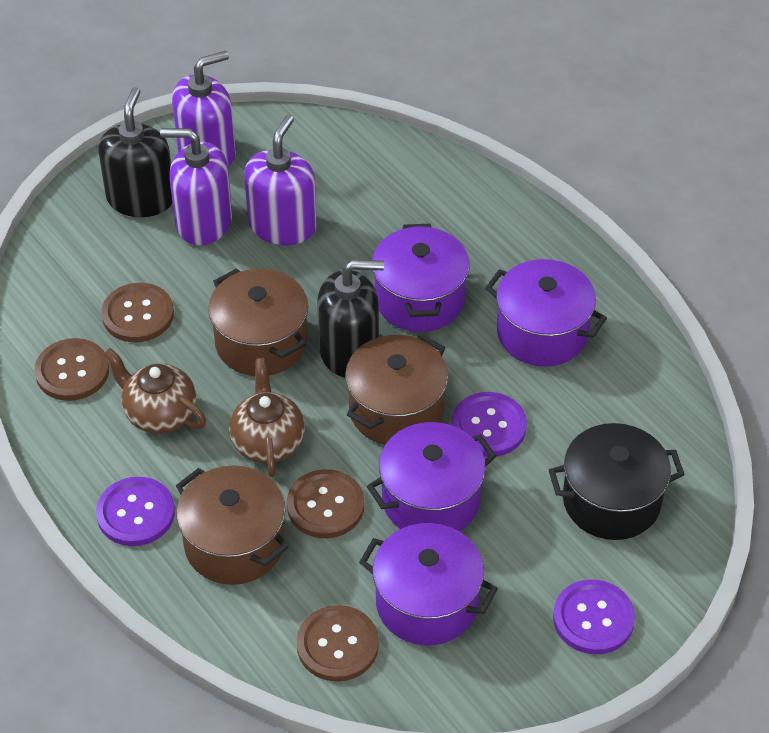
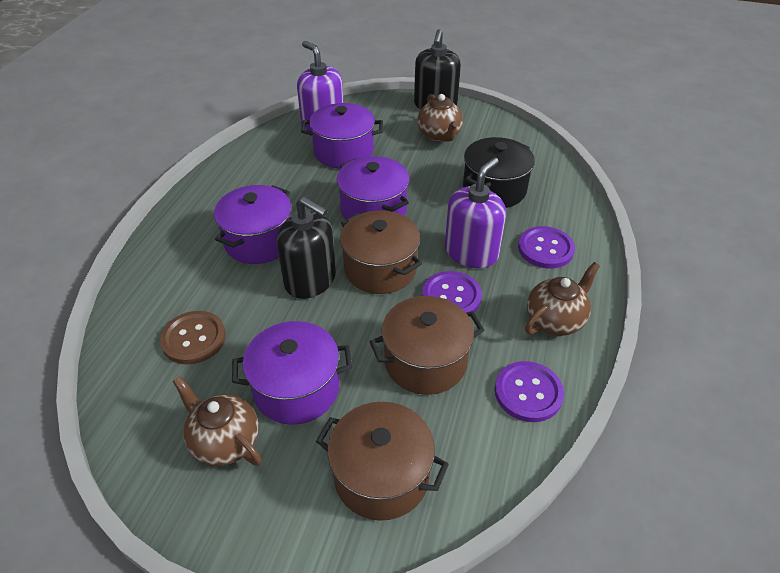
brown button: 4 -> 1
brown teapot: 2 -> 3
purple soap dispenser: 3 -> 2

